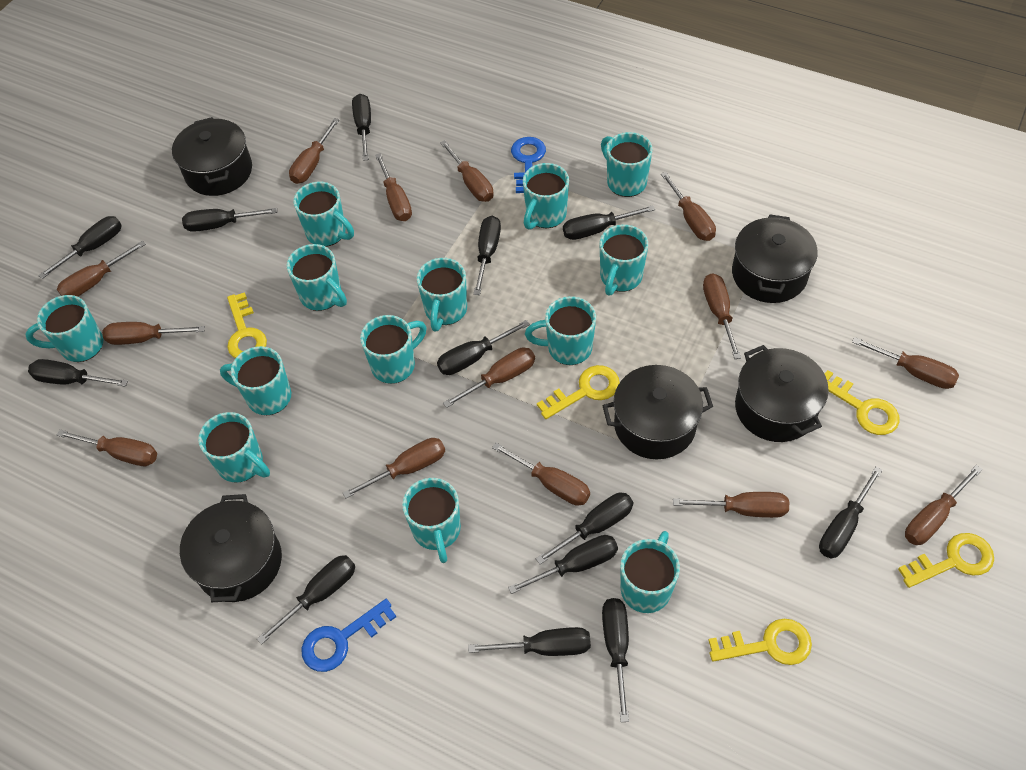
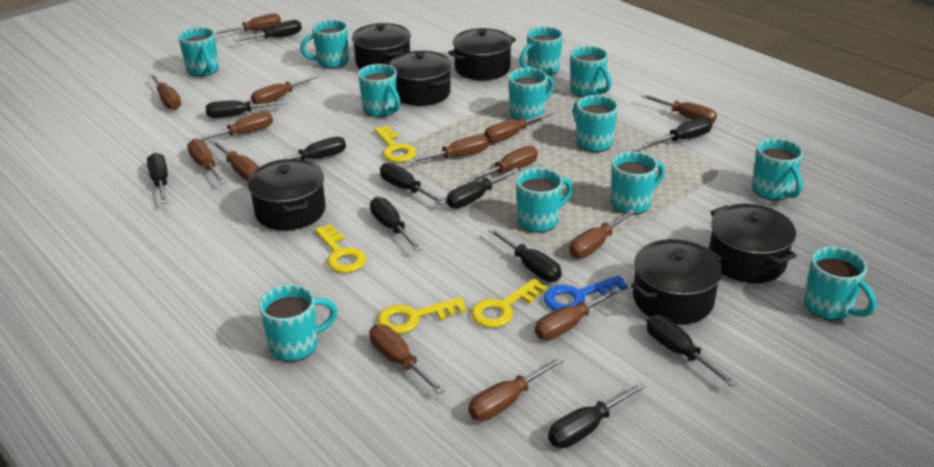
black pot: 5 -> 6
black screwdriver: 13 -> 11
blue key: 2 -> 1
turquoise mug: 13 -> 12
yellow key: 5 -> 4

